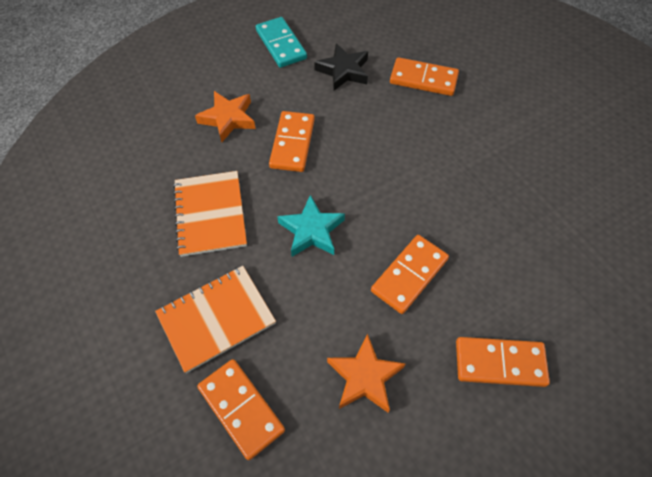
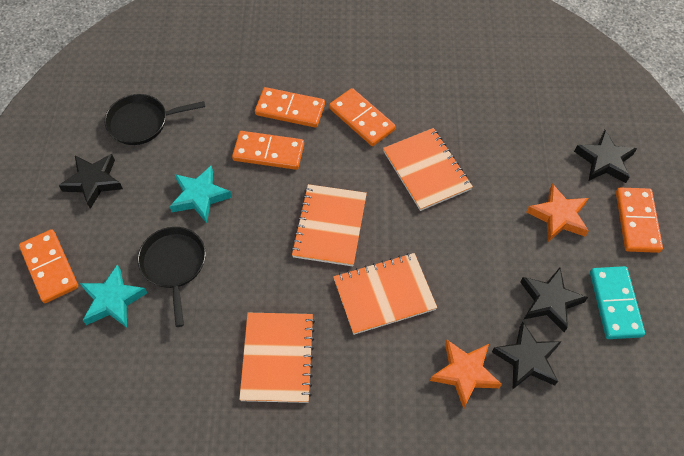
black pan: 0 -> 2
black star: 1 -> 4
orange notebook: 2 -> 4
turquoise star: 1 -> 2

